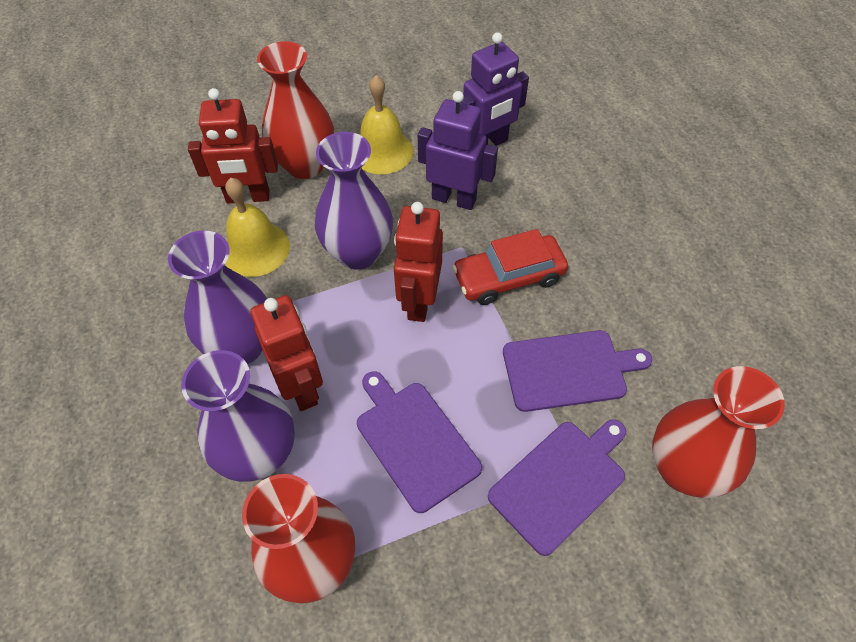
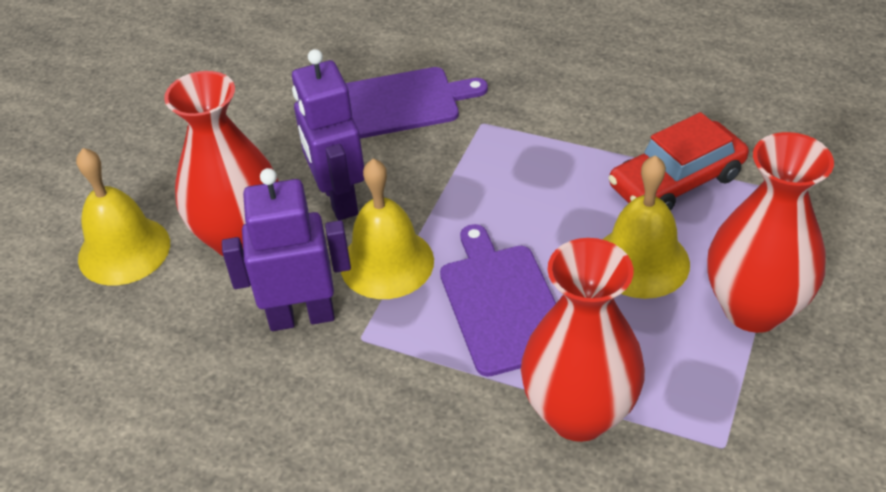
purple cutting board: 3 -> 2
purple vase: 3 -> 0
red robot: 3 -> 0
yellow bell: 2 -> 3

